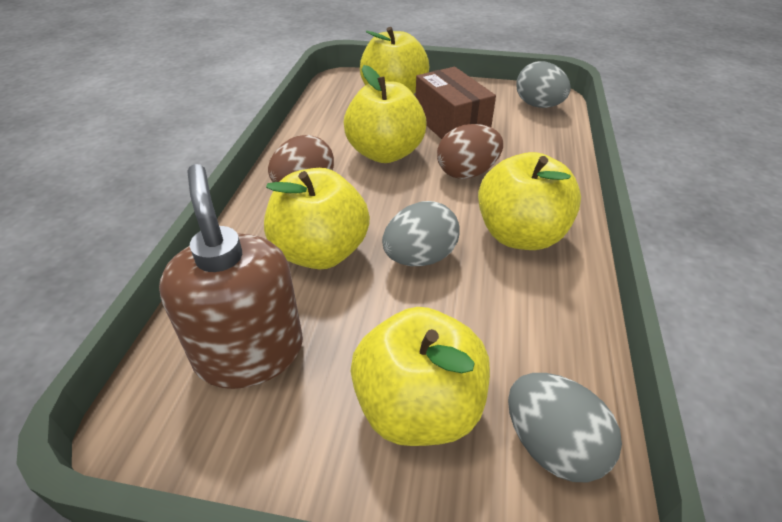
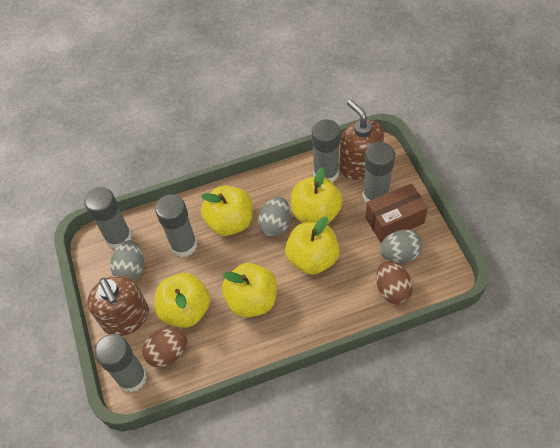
brown soap dispenser: 1 -> 2
grey glue stick: 0 -> 5

